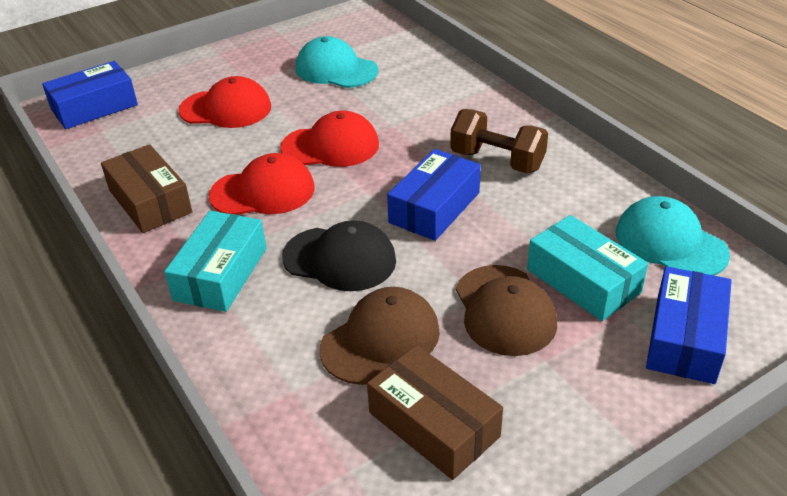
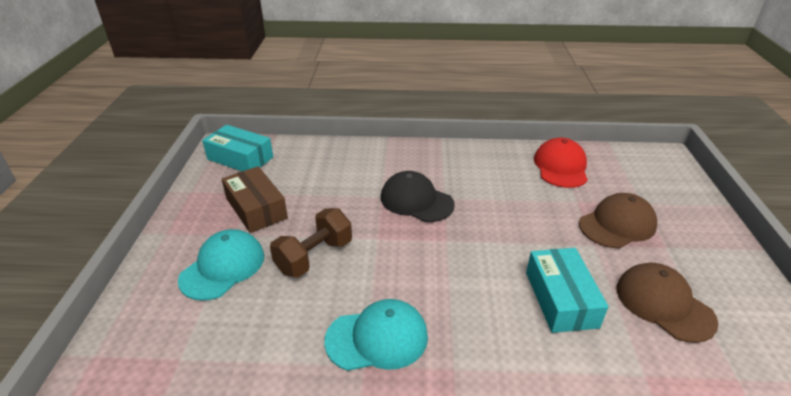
blue box: 3 -> 0
brown box: 2 -> 1
red cap: 3 -> 1

